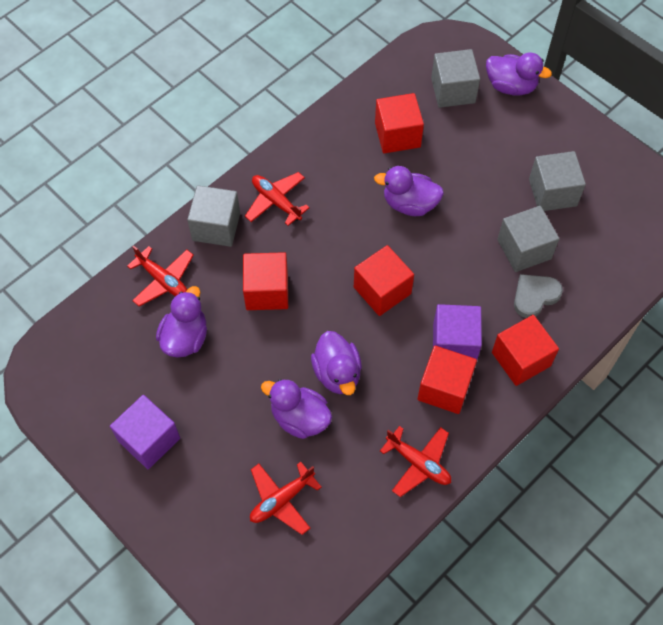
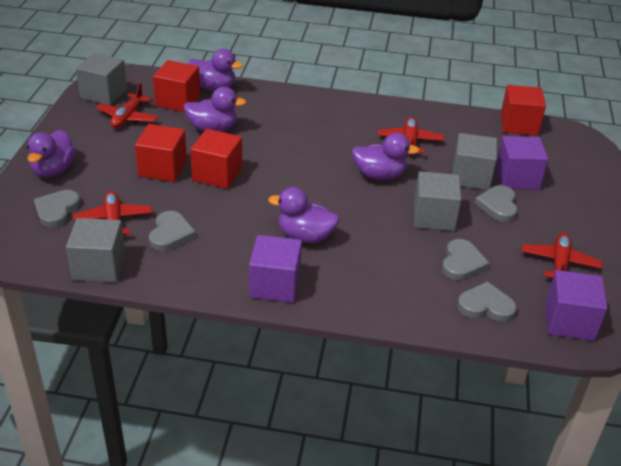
grey heart: 1 -> 5
purple cube: 2 -> 3
red cube: 5 -> 4

